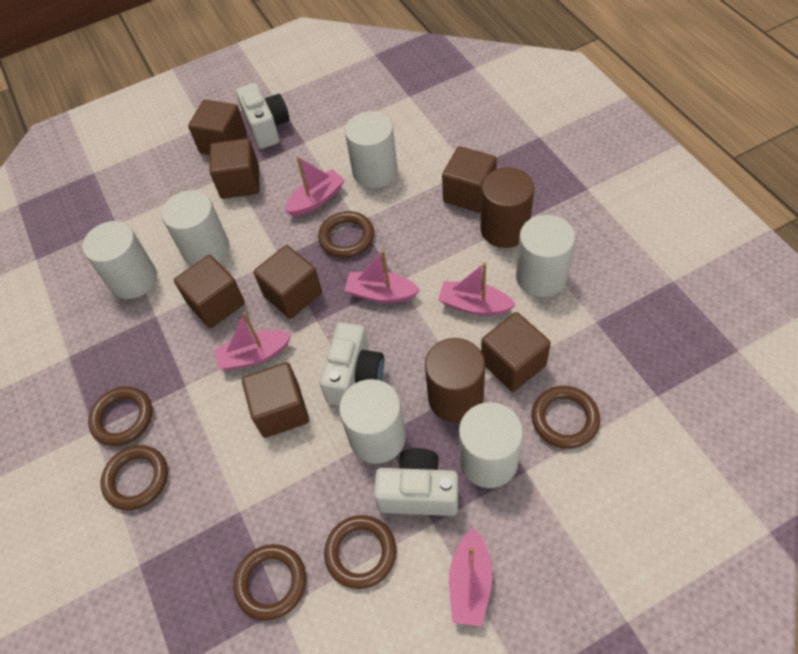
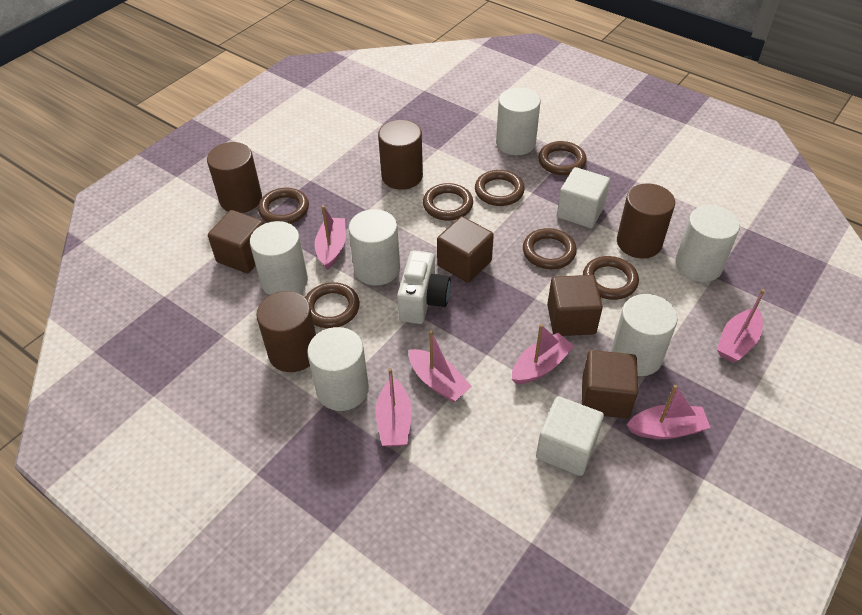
brown cube: 7 -> 4
brown cylinder: 2 -> 4
brown ring: 6 -> 7
pink boat: 5 -> 6
white camera: 3 -> 1
white cube: 0 -> 2

